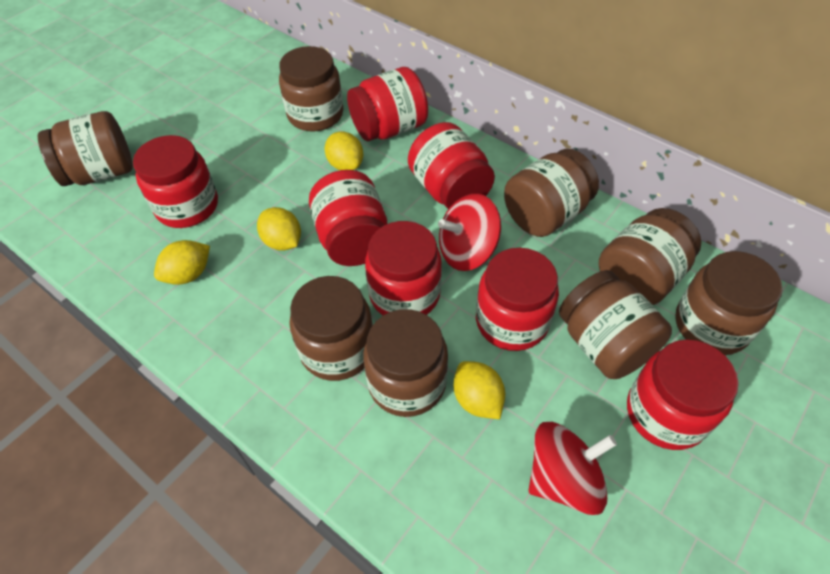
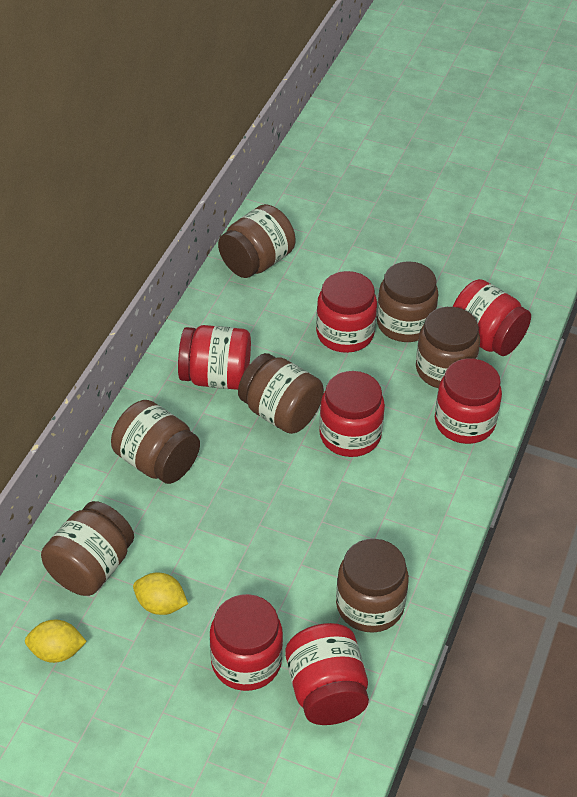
brown jar: 8 -> 7
red spinning top: 2 -> 0
yellow lemon: 4 -> 2

